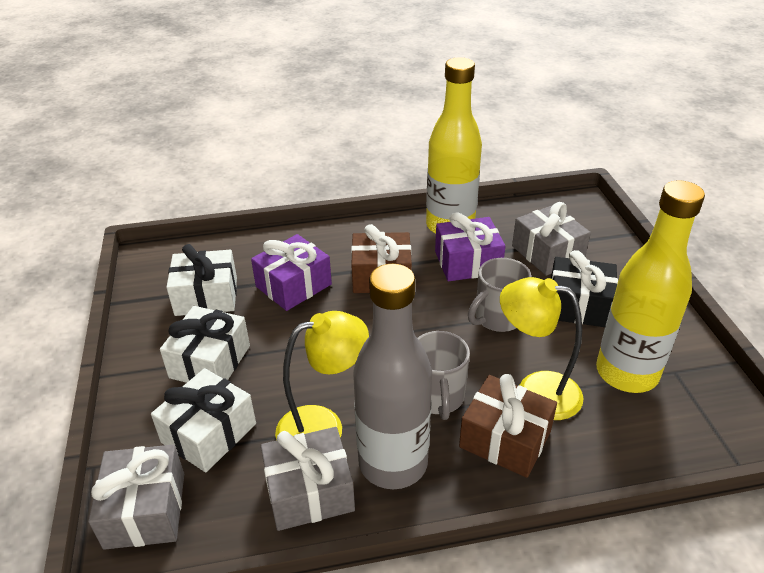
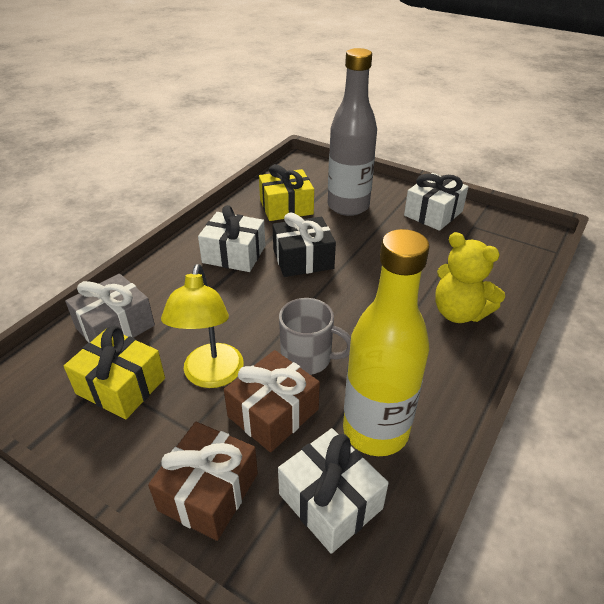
grey gift: 3 -> 1
grey mug: 2 -> 1
purple gift: 2 -> 0
yellow bottle: 2 -> 1
yellow gift: 0 -> 2
yellow lamp: 2 -> 1
yellow teddy bear: 0 -> 1

